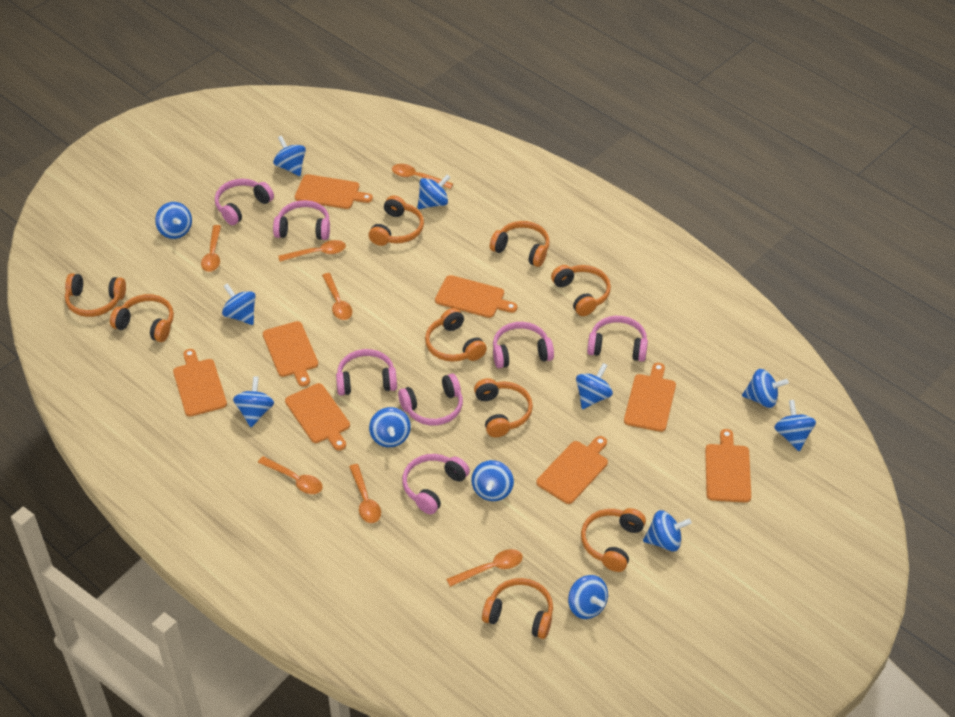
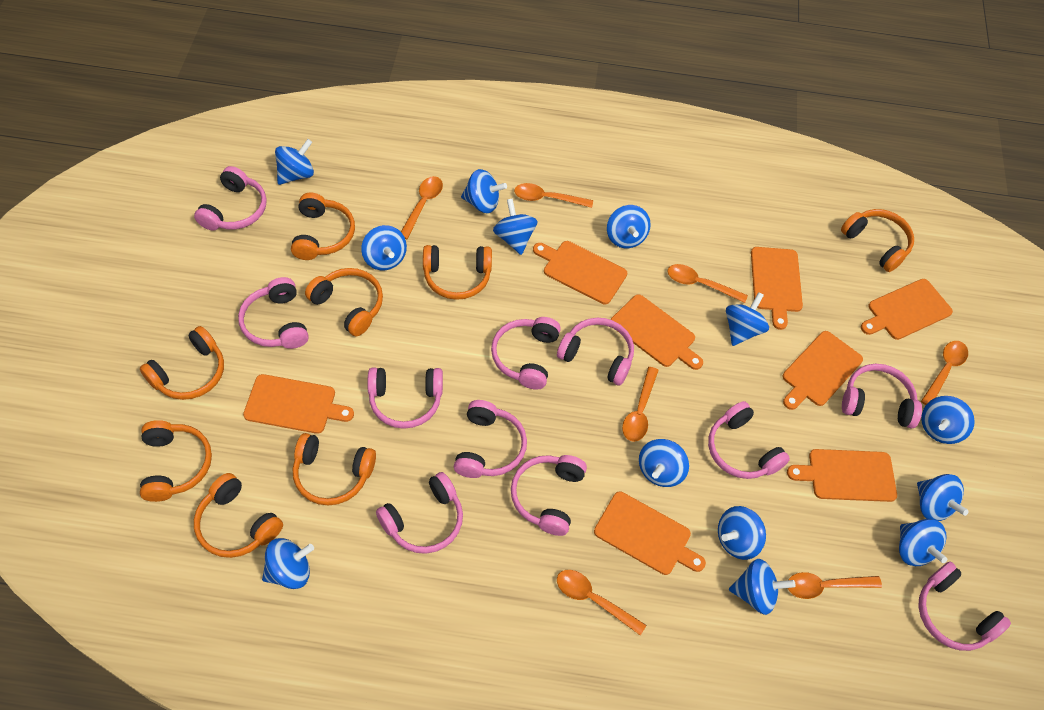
blue spinning top: 12 -> 13
orange headphones: 9 -> 8
pink headphones: 7 -> 11

